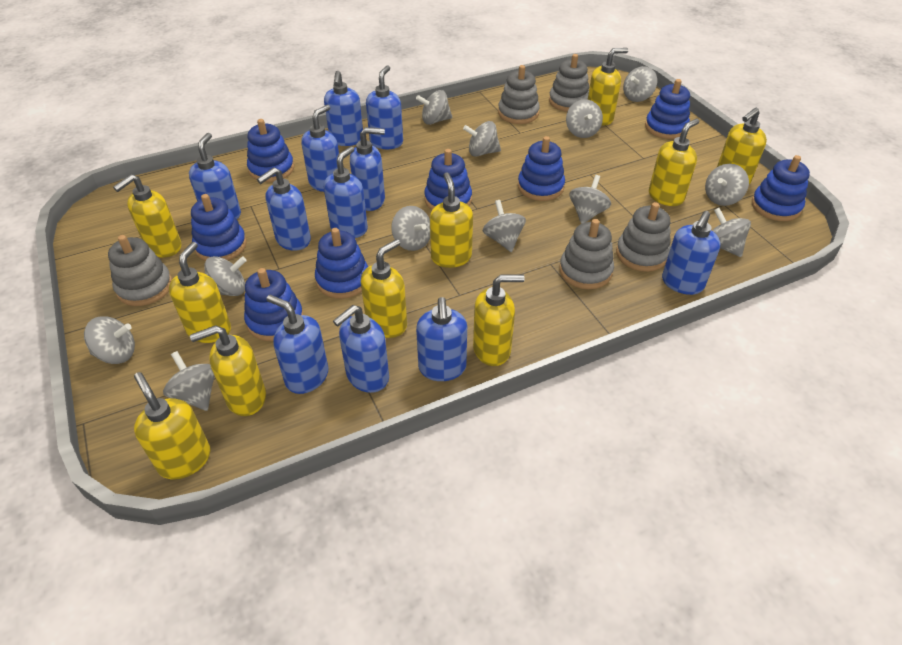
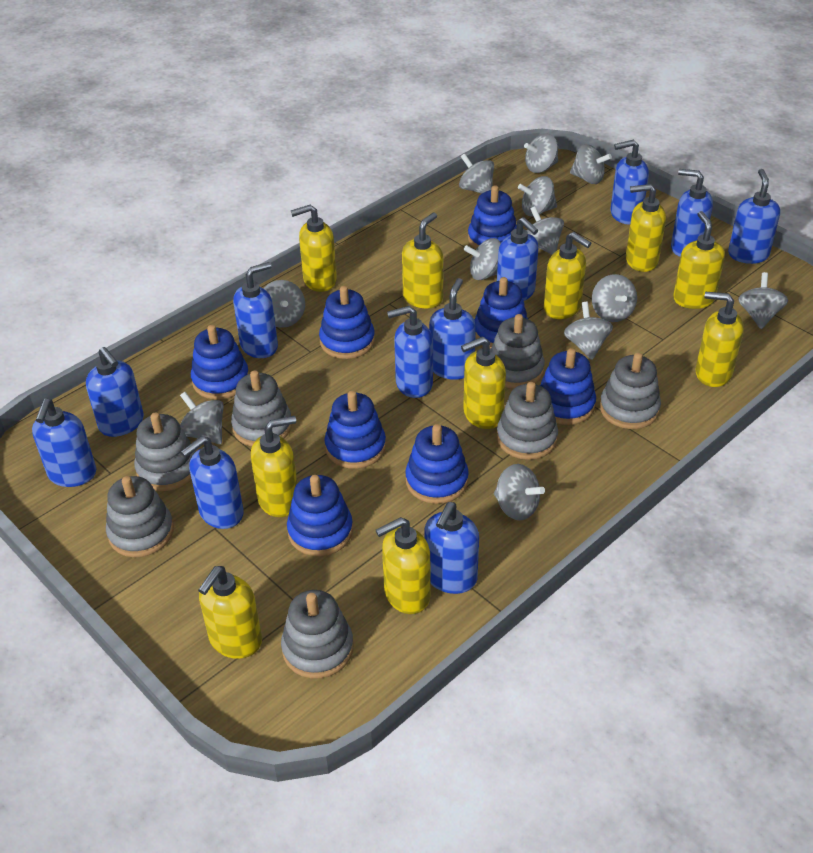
grey stacking toy: 5 -> 7

